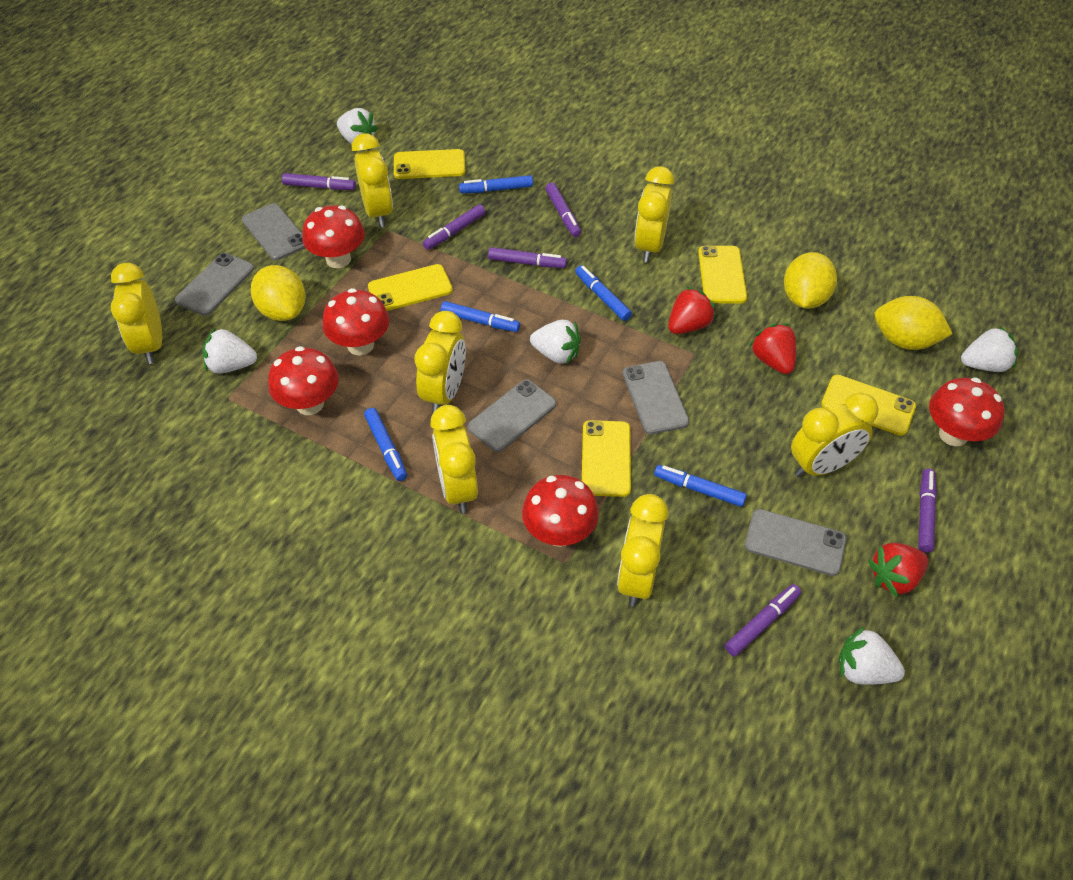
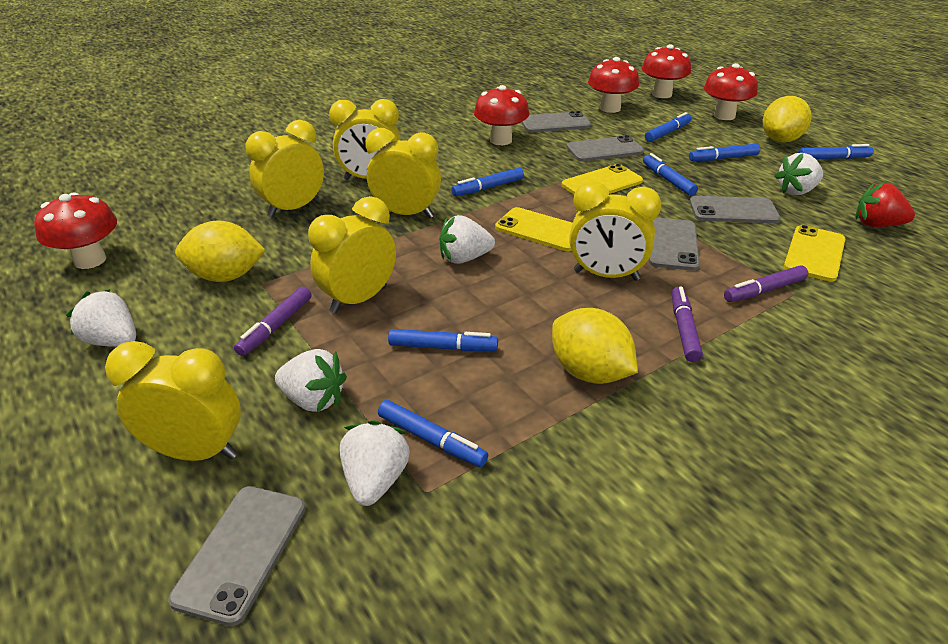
blue marker: 5 -> 7
purple marker: 6 -> 3
red strawberry: 3 -> 1
yellow clock: 7 -> 6
yellow phone: 5 -> 3

